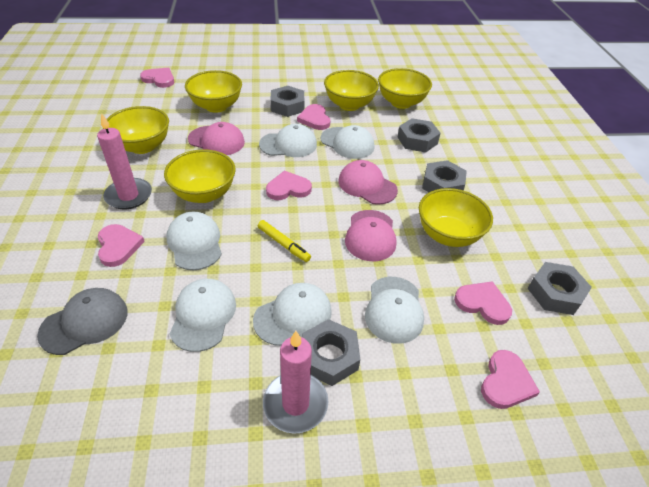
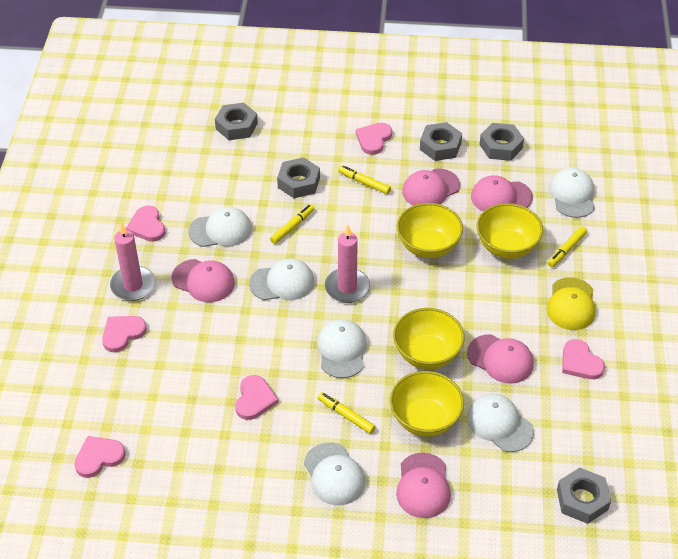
grey cap: 1 -> 0
pink cap: 3 -> 5
yellow bowl: 6 -> 4
yellow cap: 0 -> 1
yellow marker: 1 -> 4

